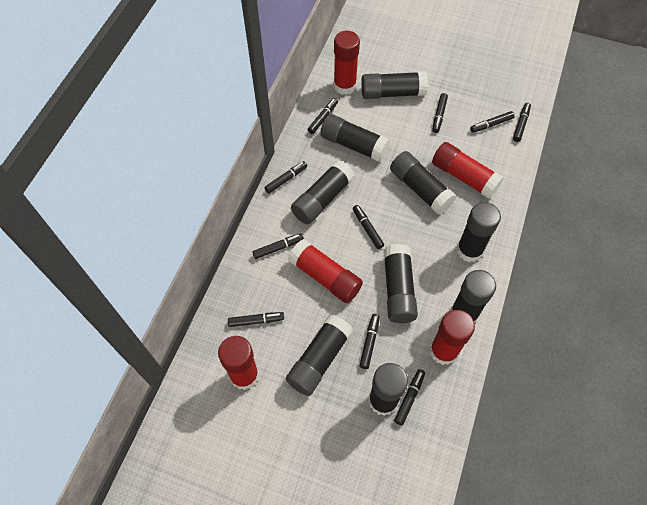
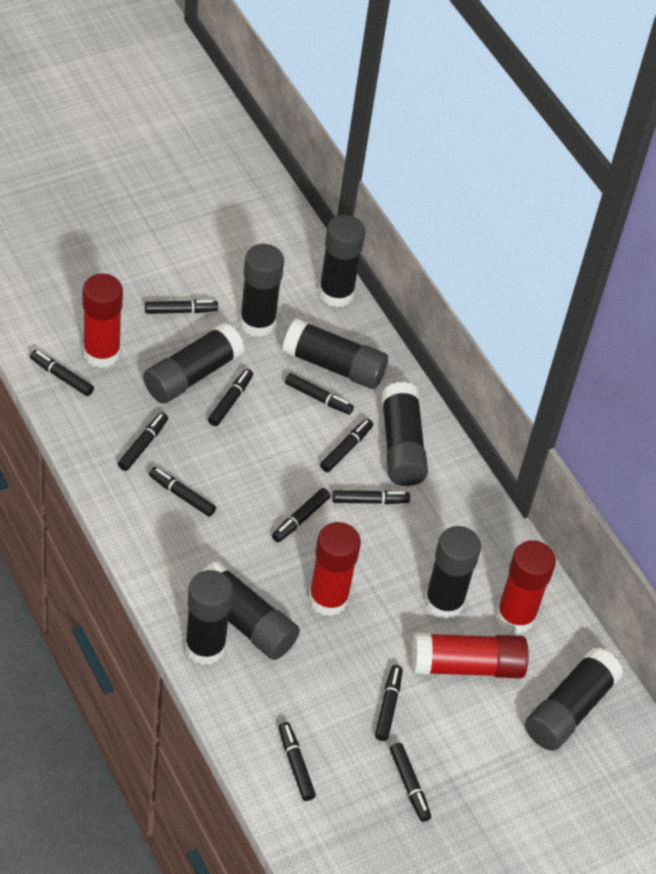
black marker: 10 -> 12
red glue stick: 5 -> 4

